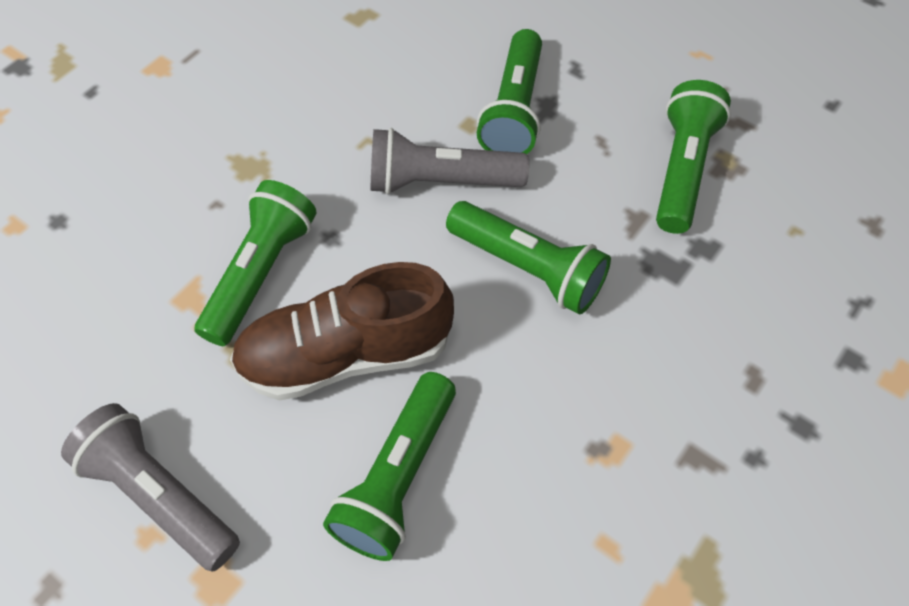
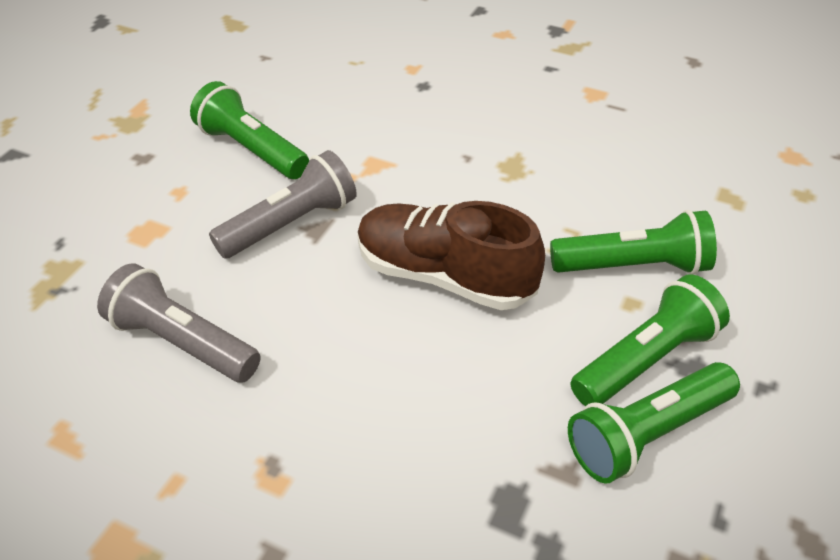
green flashlight: 5 -> 4

